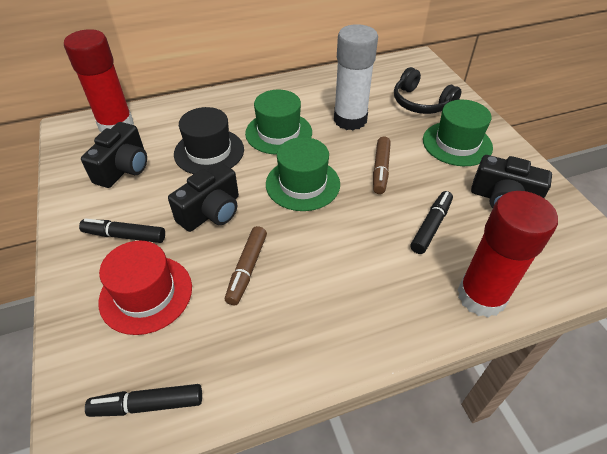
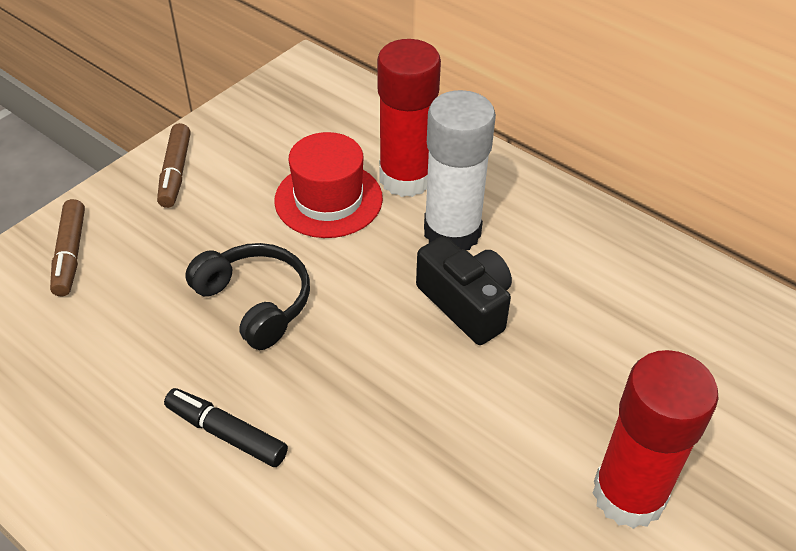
black camera: 3 -> 1
black hat: 1 -> 0
black marker: 3 -> 1
green hat: 3 -> 0

